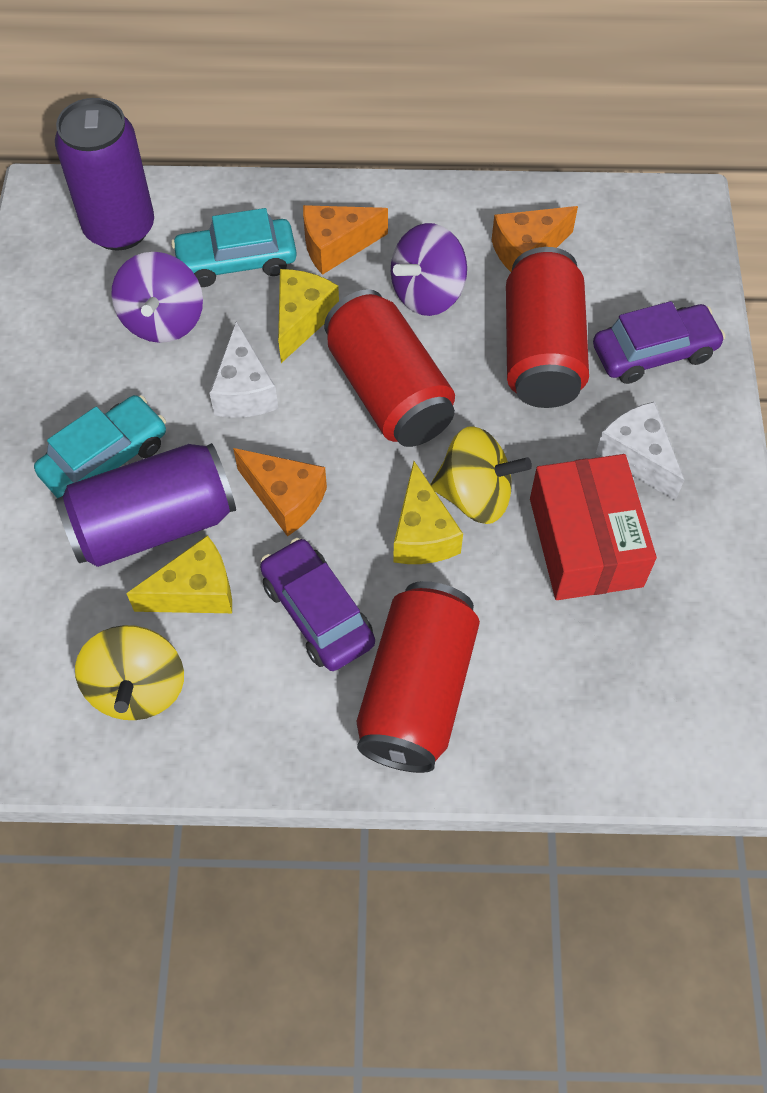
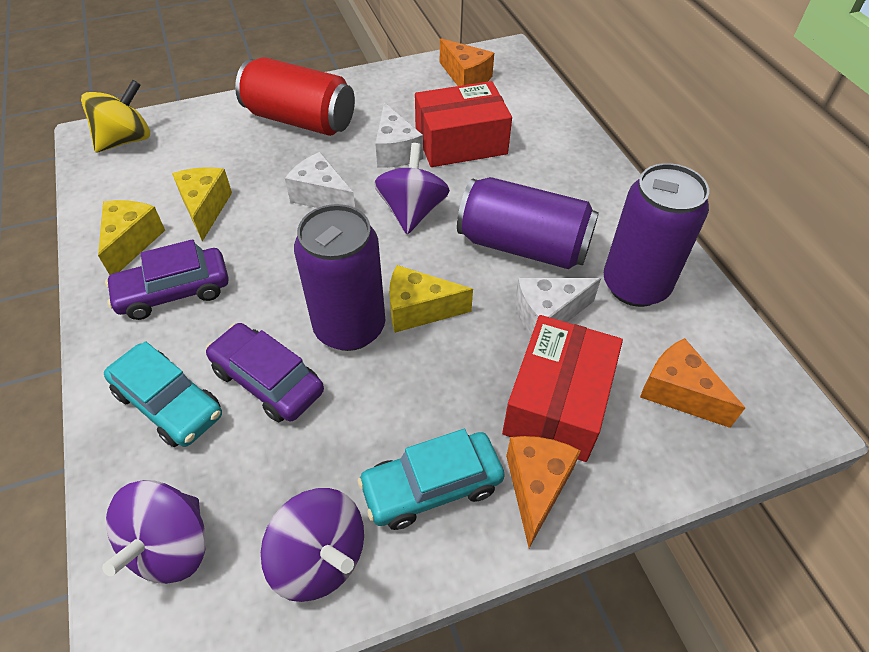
purple can: 2 -> 3
purple spinning top: 2 -> 3
red box: 1 -> 2
red can: 3 -> 1
white cheese: 2 -> 3
yellow spinning top: 2 -> 1

